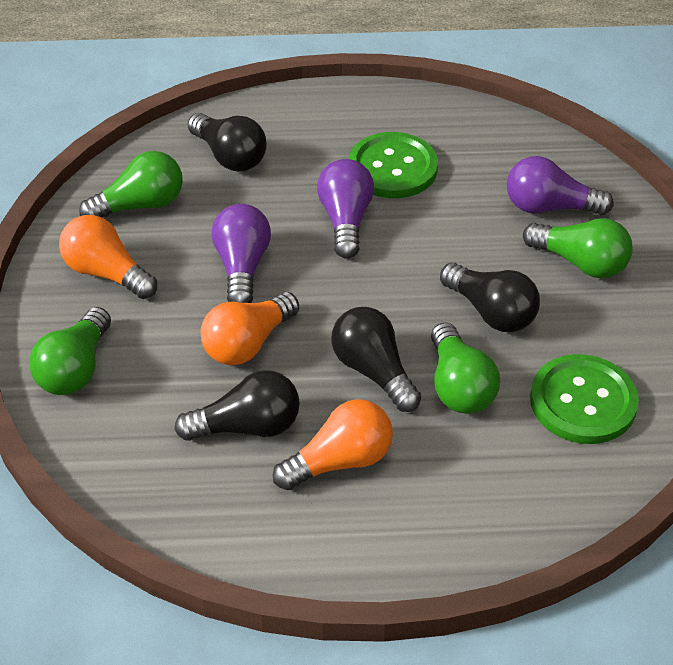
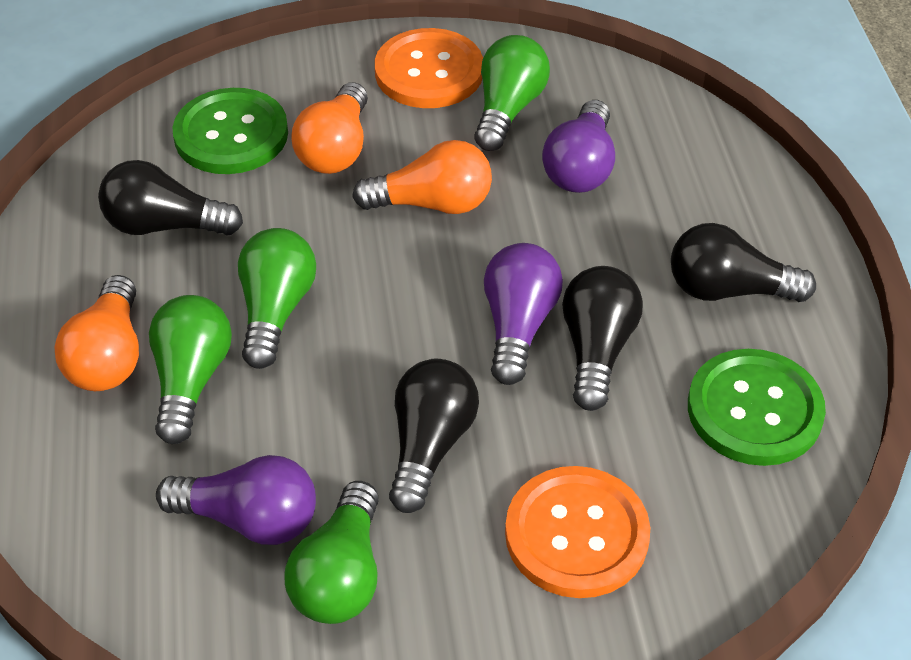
orange button: 0 -> 2

